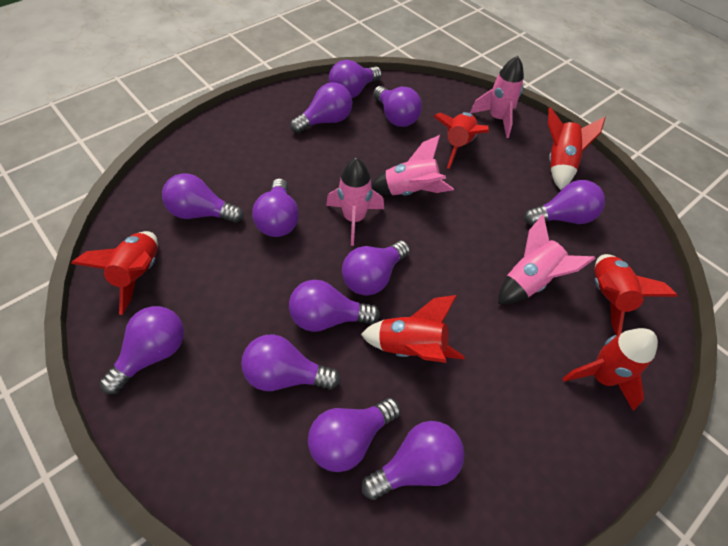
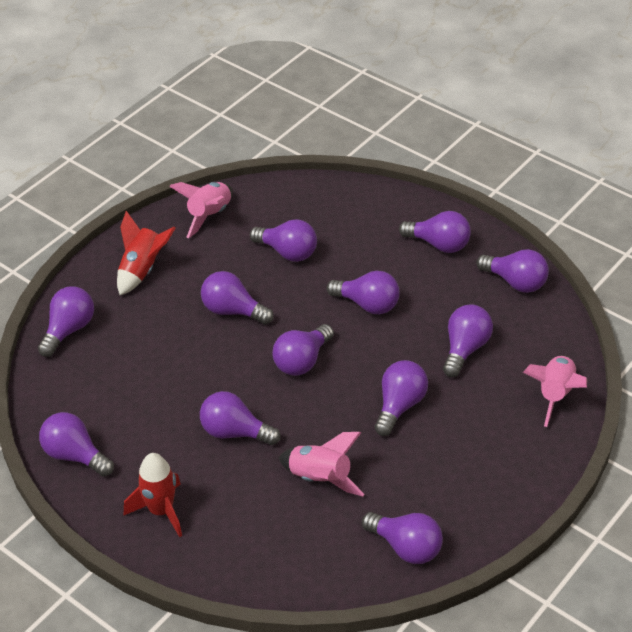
pink rocket: 4 -> 3
red rocket: 6 -> 2

